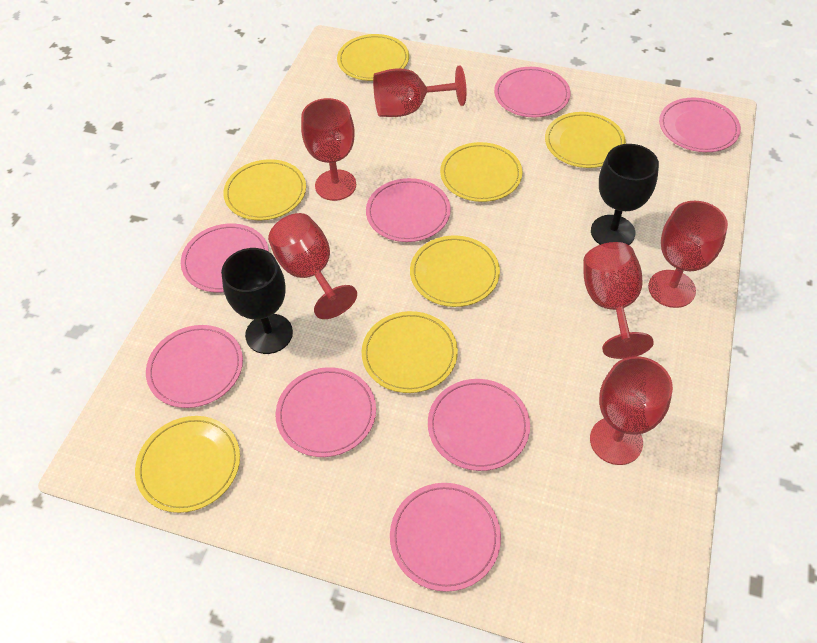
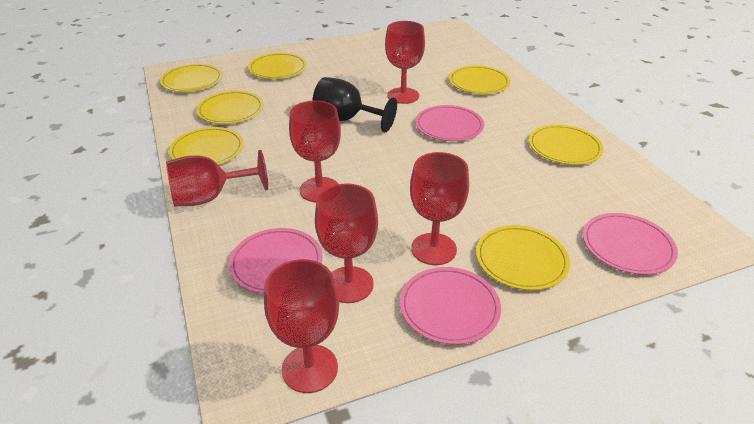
black goblet: 2 -> 1
pink plate: 8 -> 4

